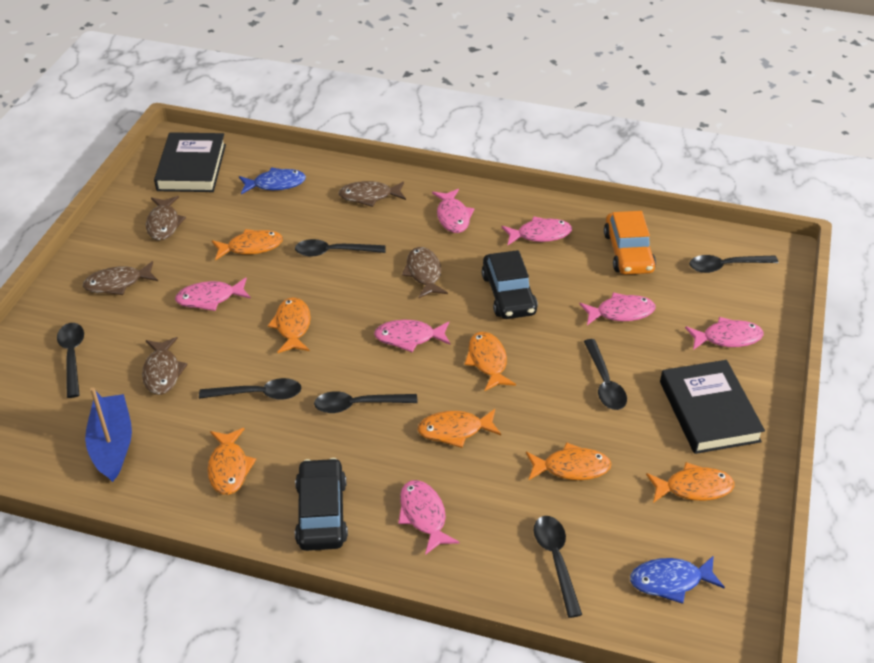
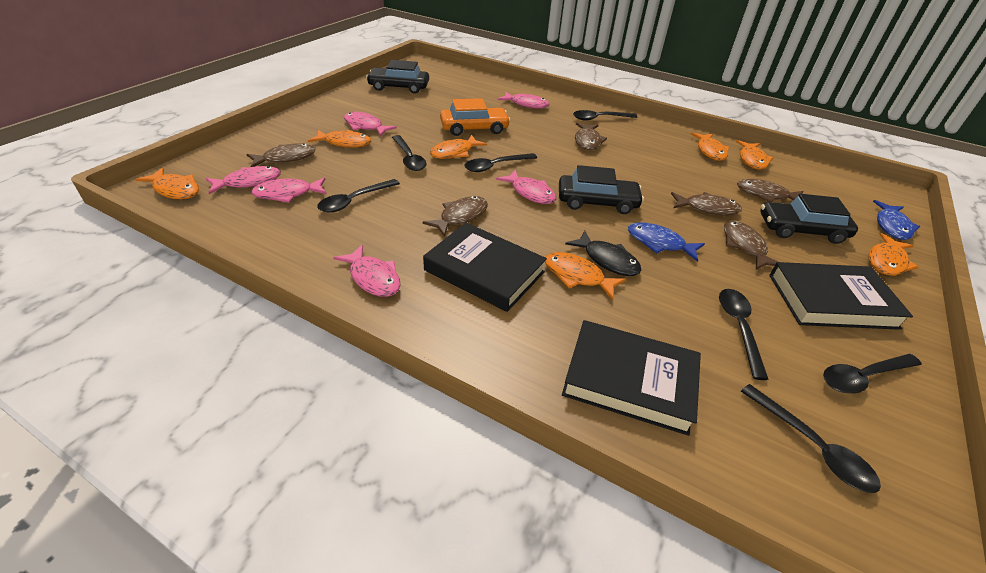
black book: 2 -> 3
black car: 2 -> 3
black fish: 0 -> 1
blue boat: 1 -> 0
brown fish: 5 -> 6
pink fish: 7 -> 6

